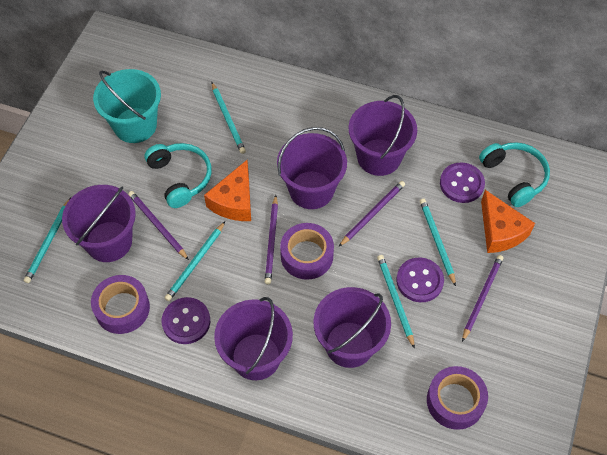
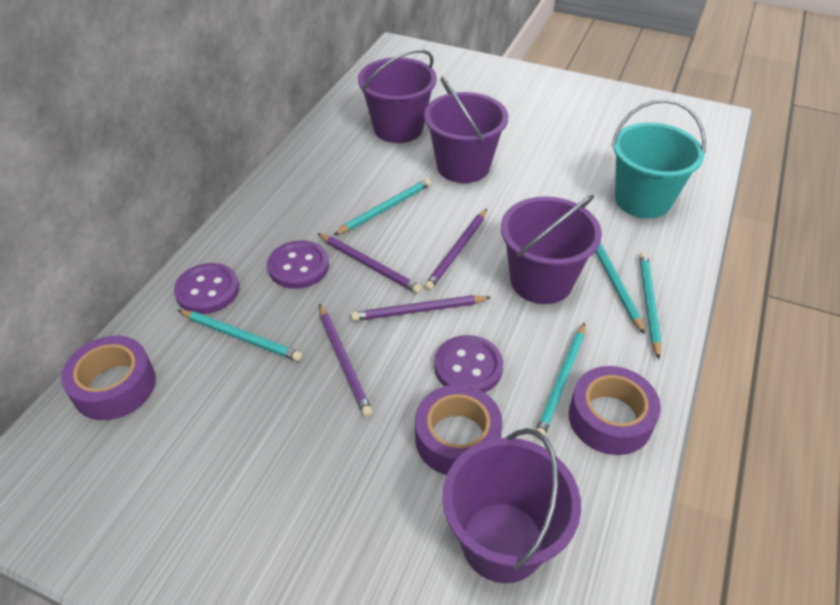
orange cheese: 2 -> 0
purple bucket: 5 -> 4
turquoise headphones: 2 -> 0

